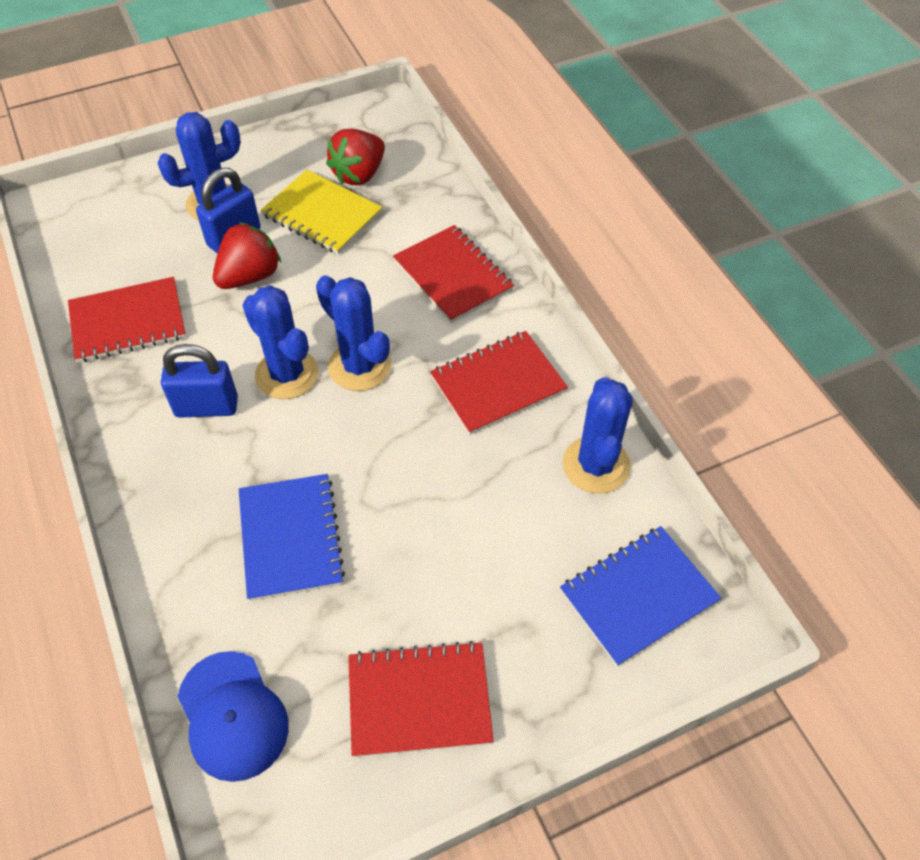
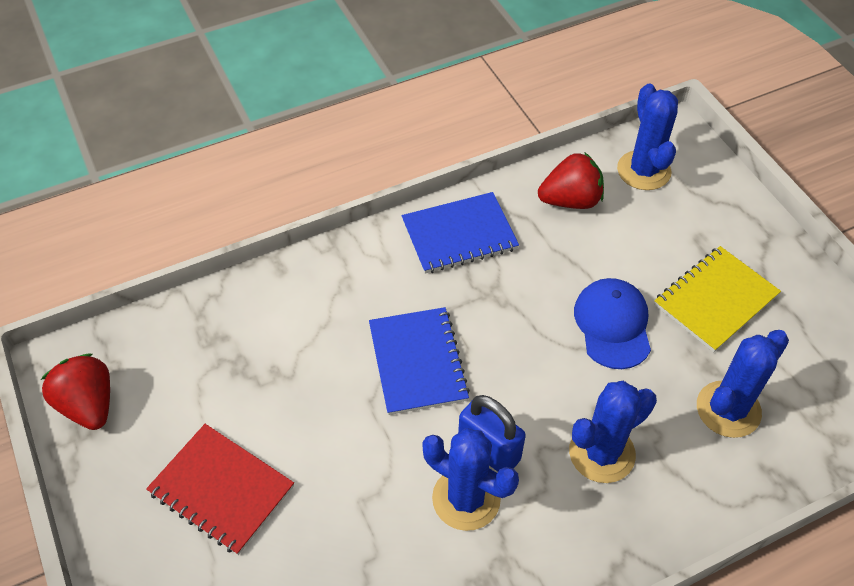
blue padlock: 2 -> 1
red notebook: 4 -> 1

